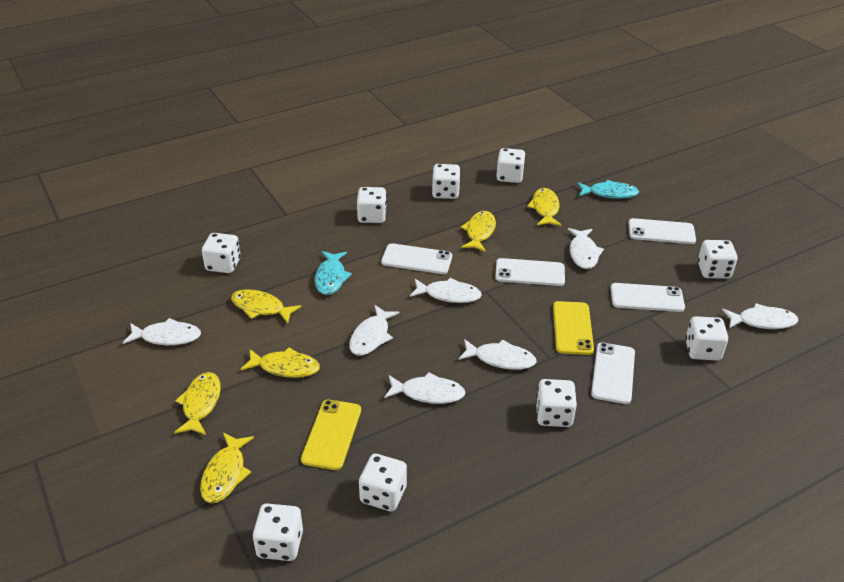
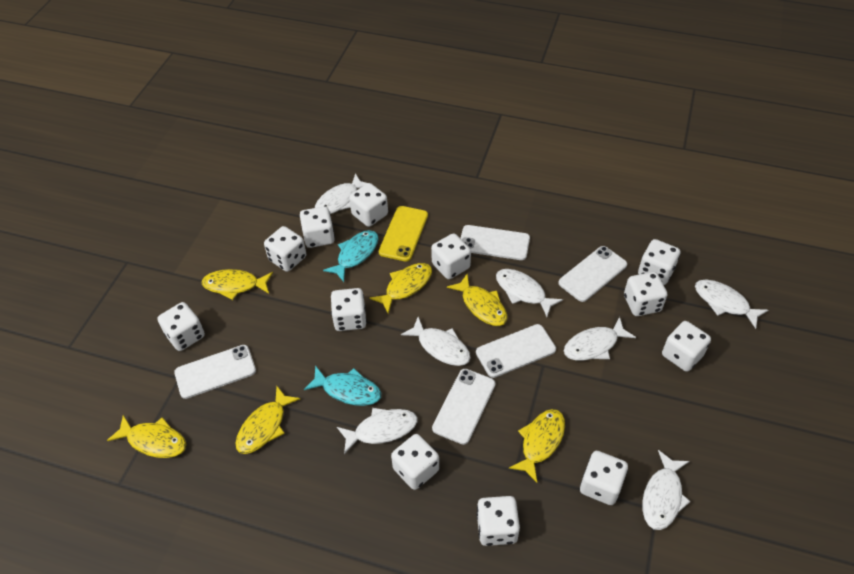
white dice: 9 -> 12
yellow phone: 2 -> 1

